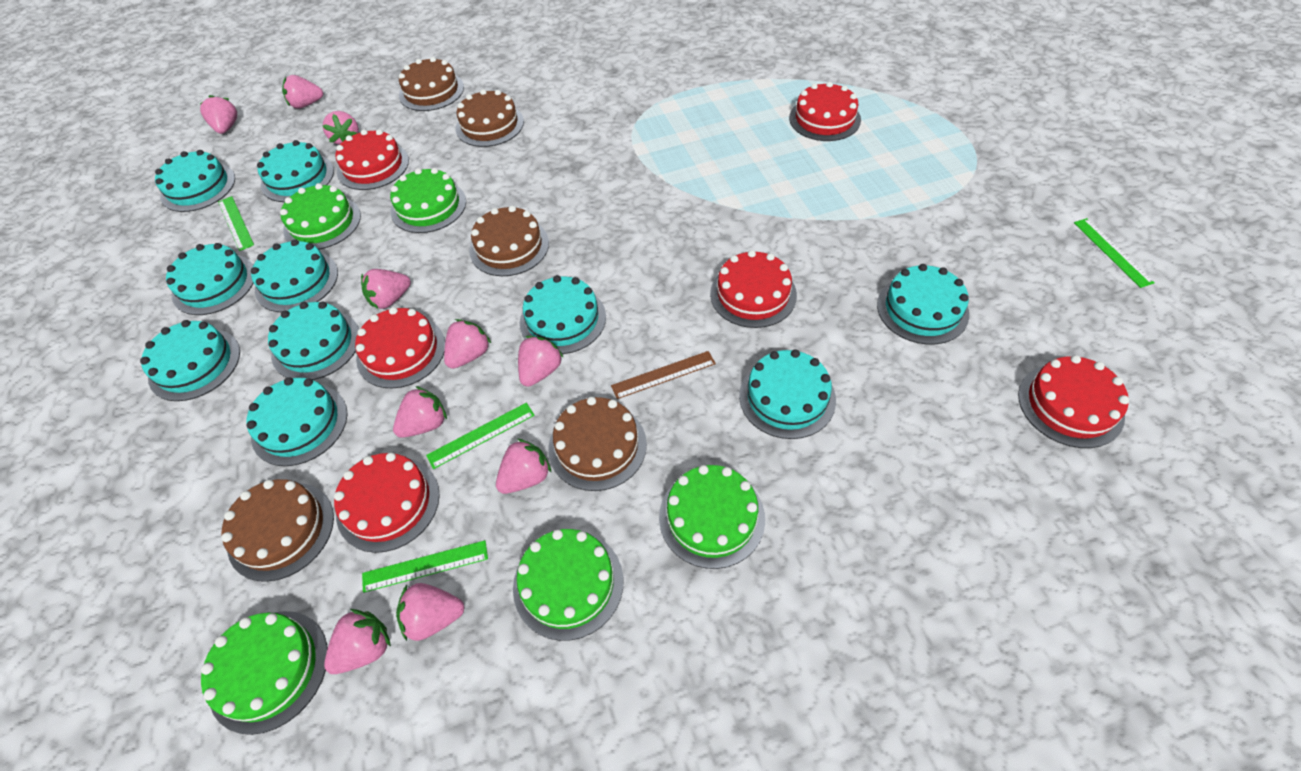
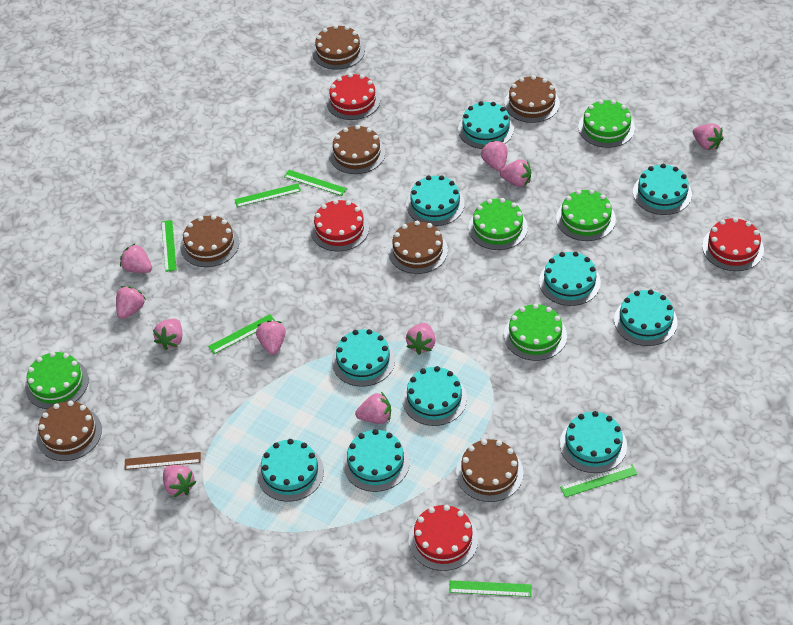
brown cake: 5 -> 7
green ruler: 4 -> 6
red cake: 6 -> 4

